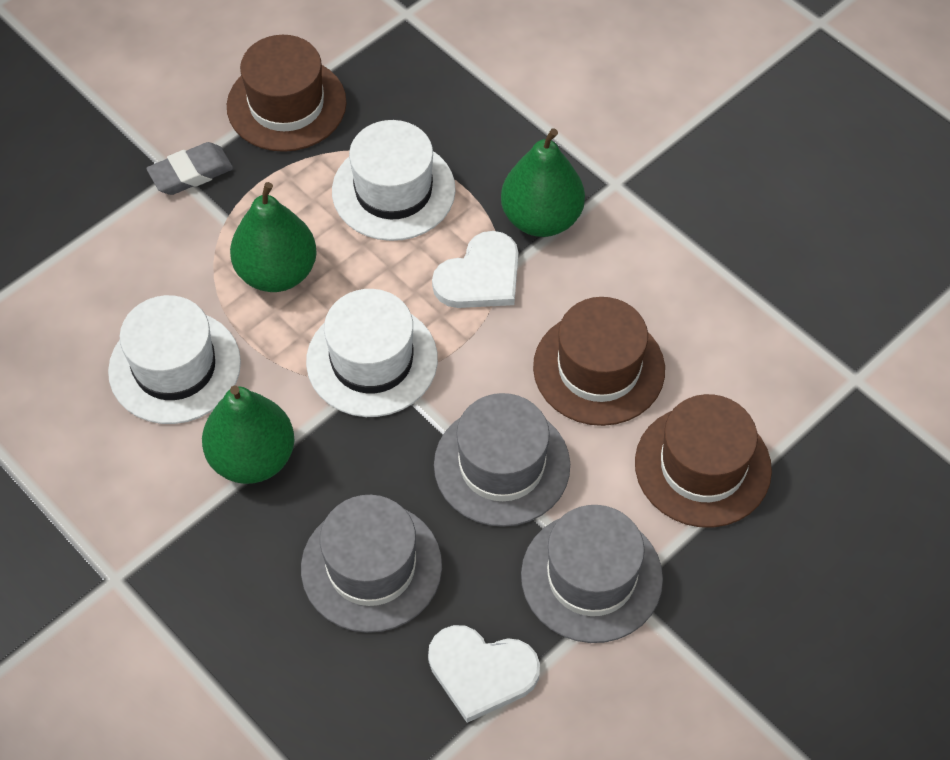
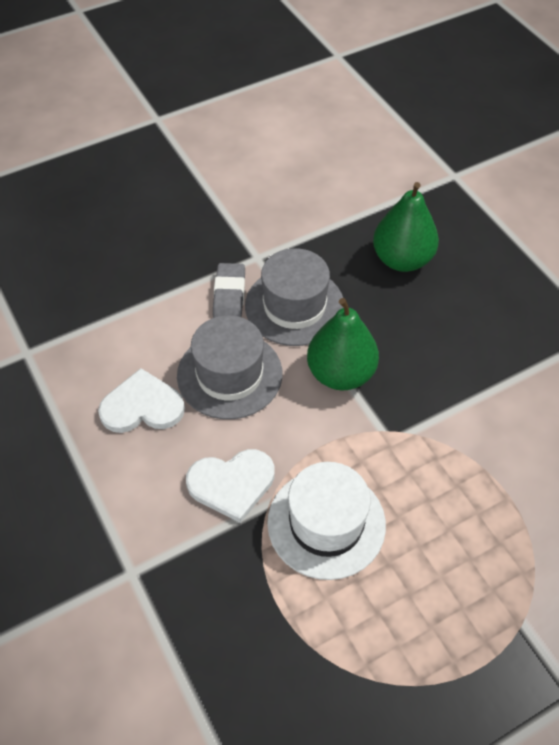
brown hat: 3 -> 0
green pear: 3 -> 2
grey hat: 3 -> 2
white hat: 3 -> 1

